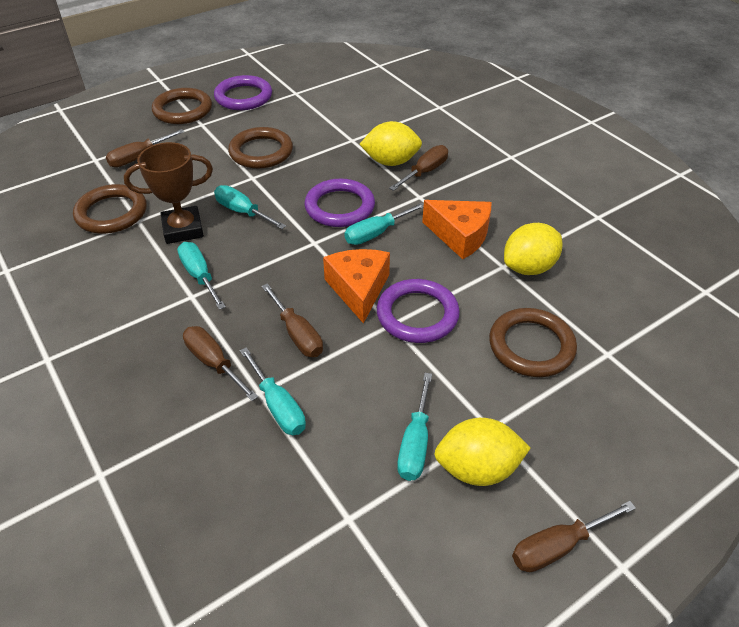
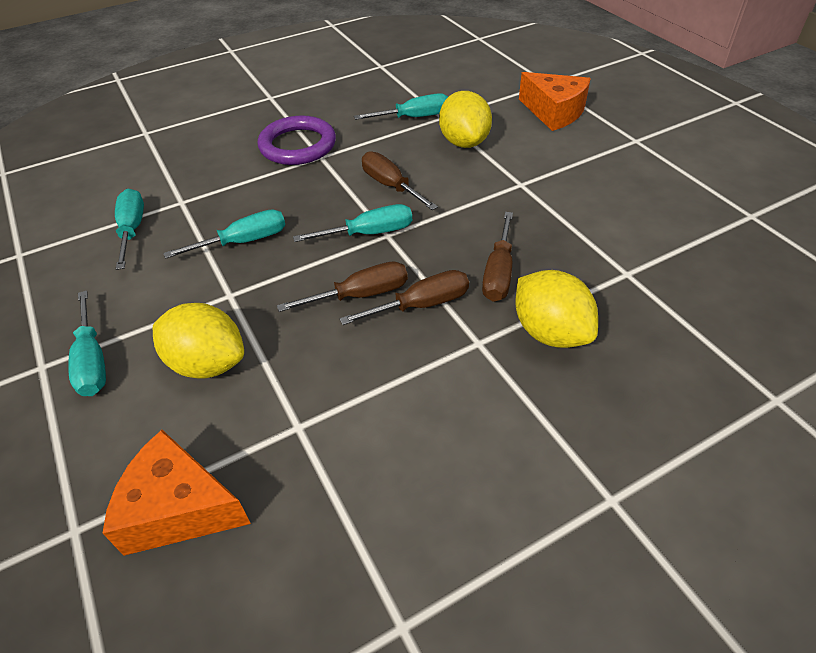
brown ring: 4 -> 0
brown screwdriver: 5 -> 4
brown trophy: 1 -> 0
purple ring: 3 -> 1

